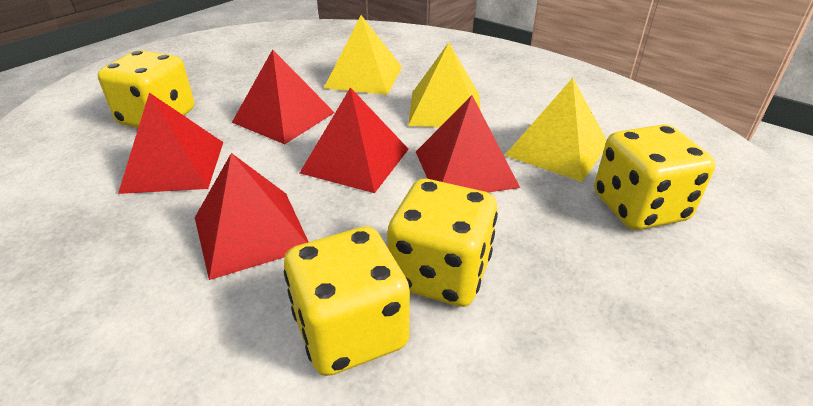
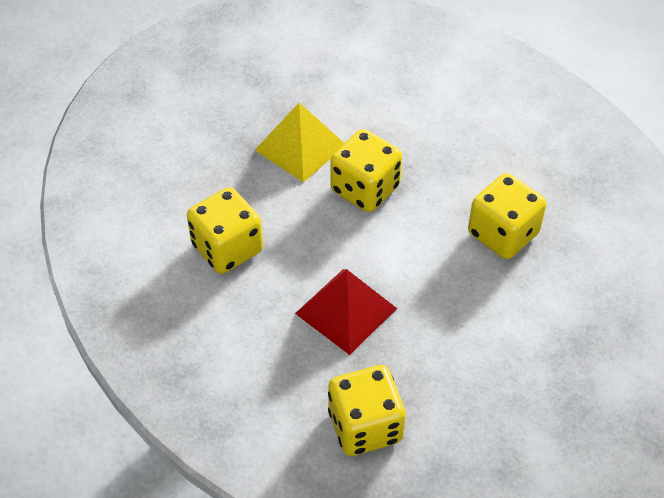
red pyramid: 5 -> 1
yellow pyramid: 3 -> 1

